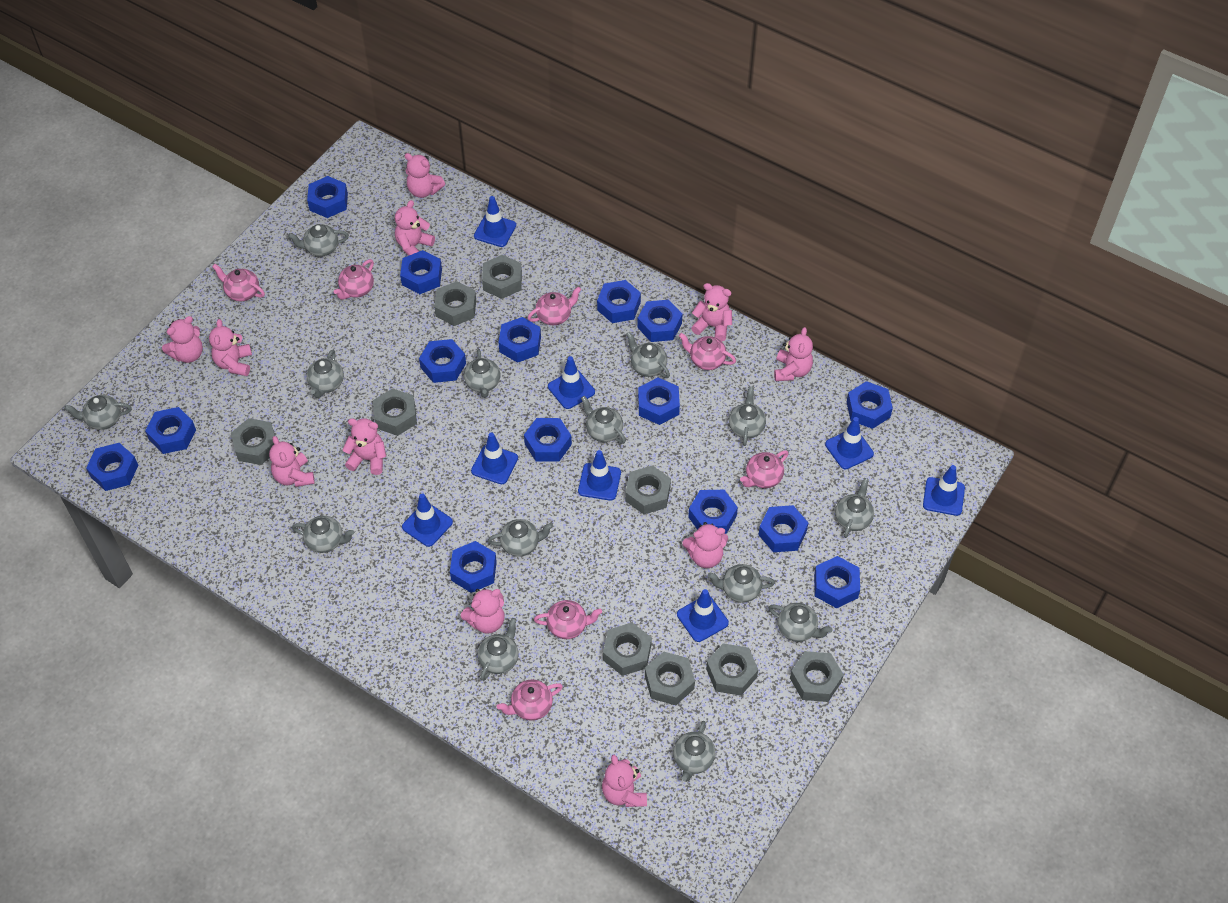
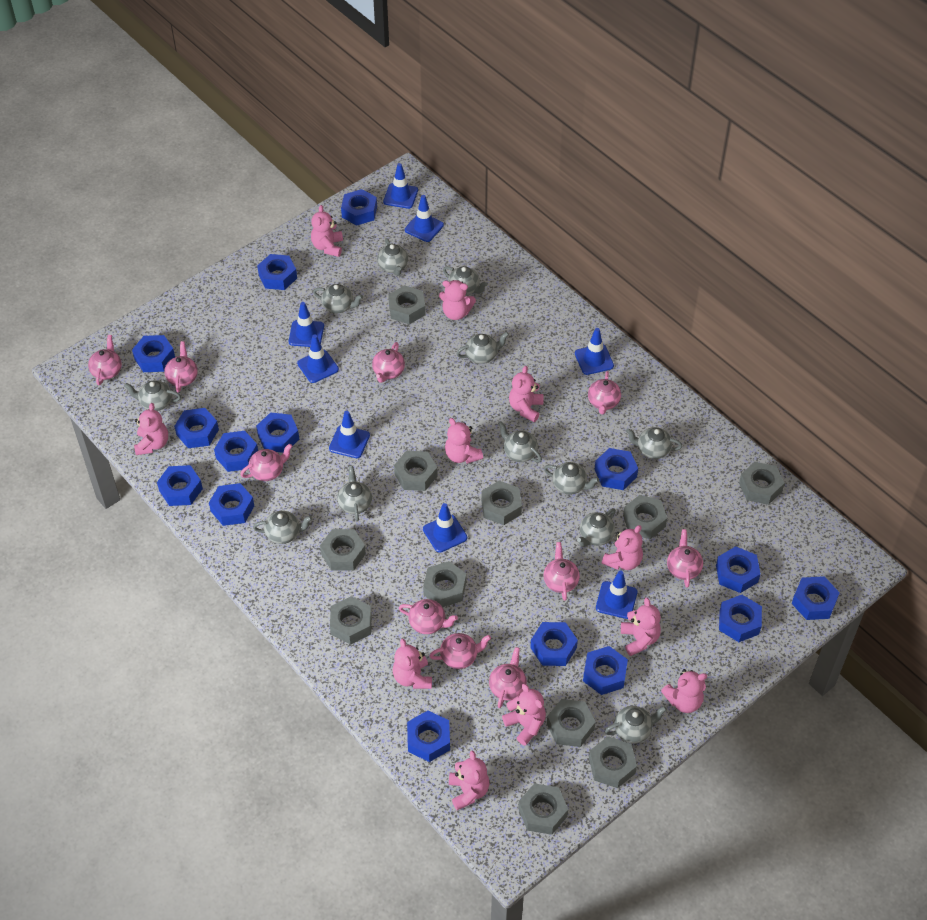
grey nut: 9 -> 11
grey teapot: 14 -> 12
pink teapot: 7 -> 10

